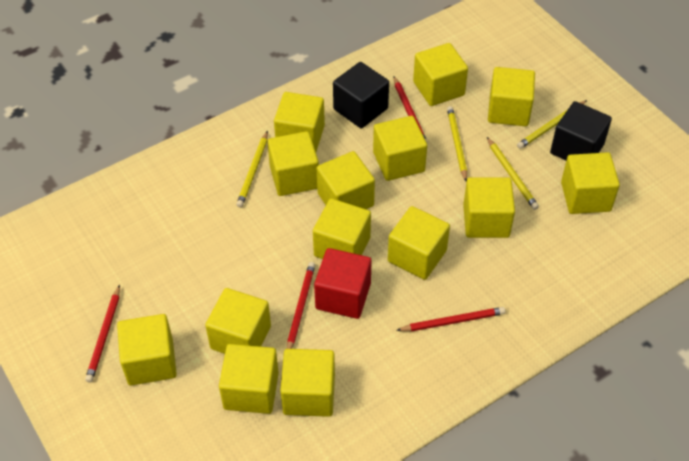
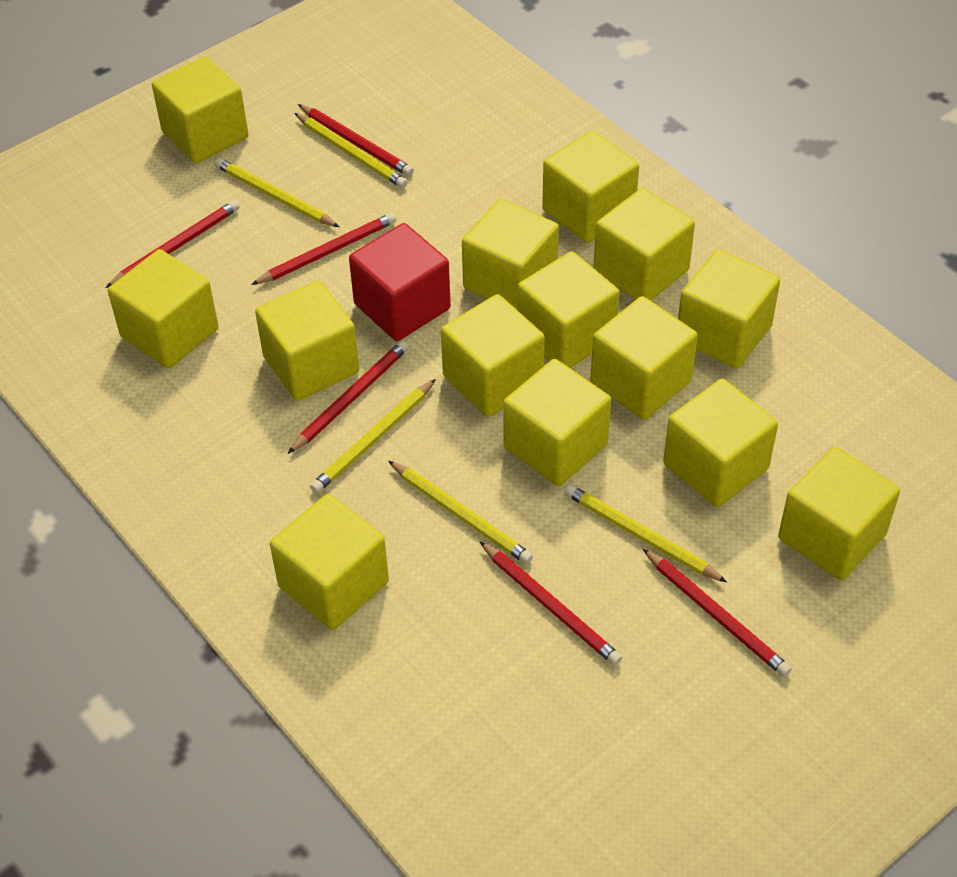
black cube: 2 -> 0
red pencil: 4 -> 6
yellow pencil: 4 -> 5

